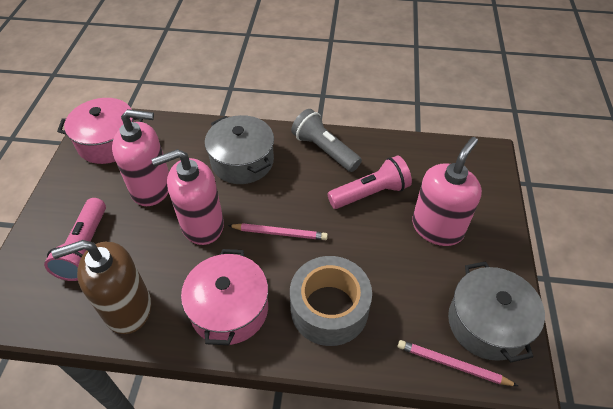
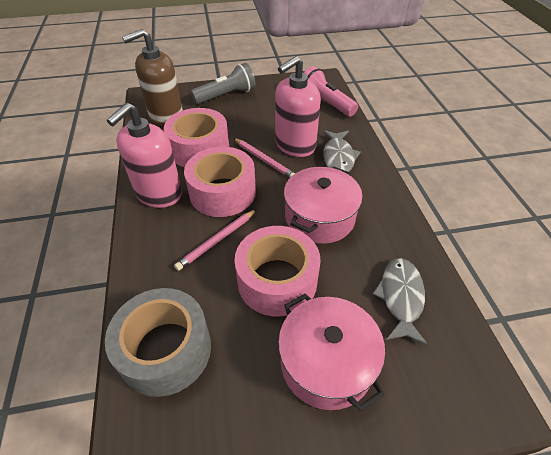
grey fish: 0 -> 2
grey pot: 2 -> 0
pink flashlight: 2 -> 1
pink soap dispenser: 3 -> 2
pink tape: 0 -> 3

